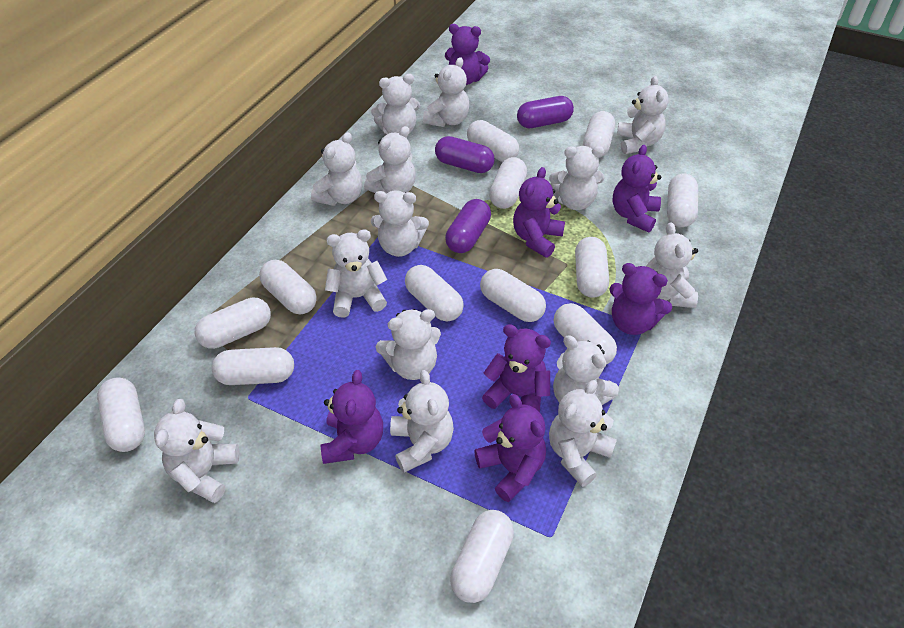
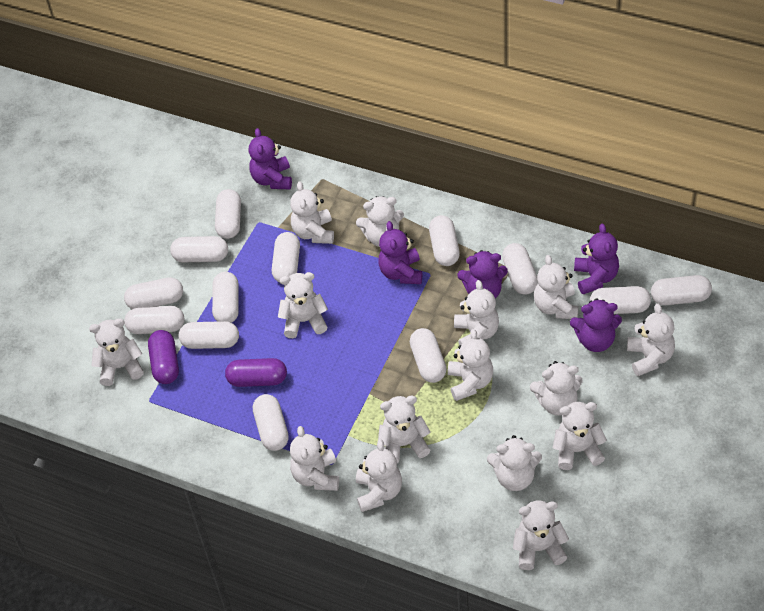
purple capsule: 3 -> 2
purple teddy bear: 7 -> 5
white teddy bear: 14 -> 15

